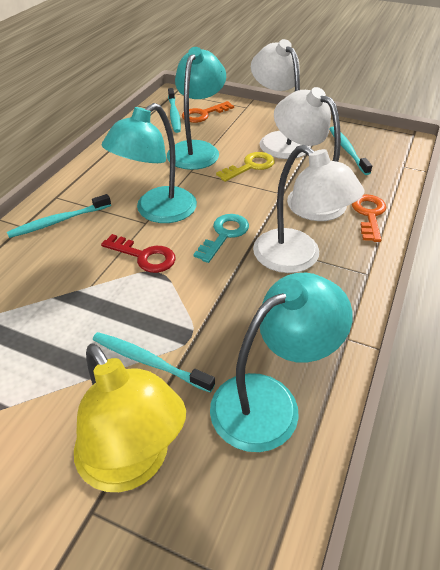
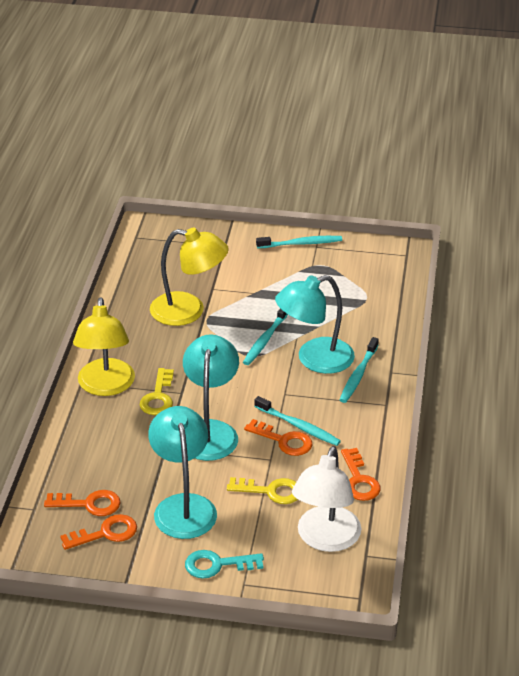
orange key: 2 -> 4
red key: 1 -> 0
white lamp: 3 -> 1
yellow key: 1 -> 2
yellow lamp: 1 -> 2

